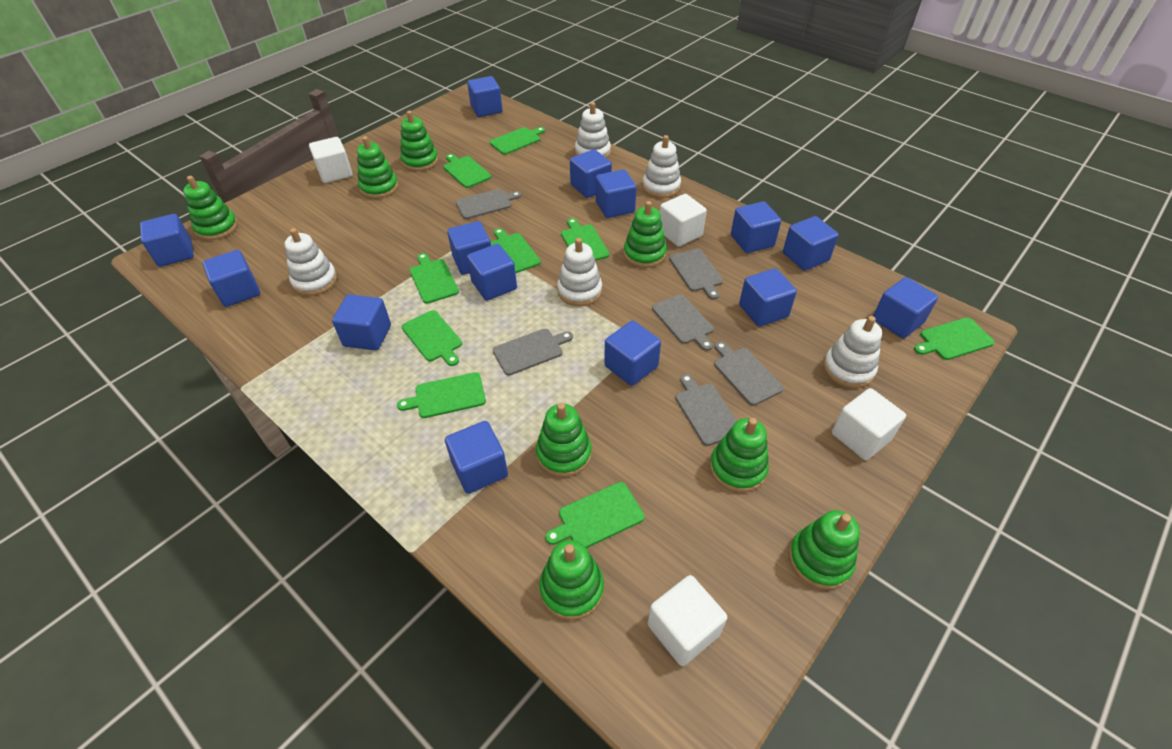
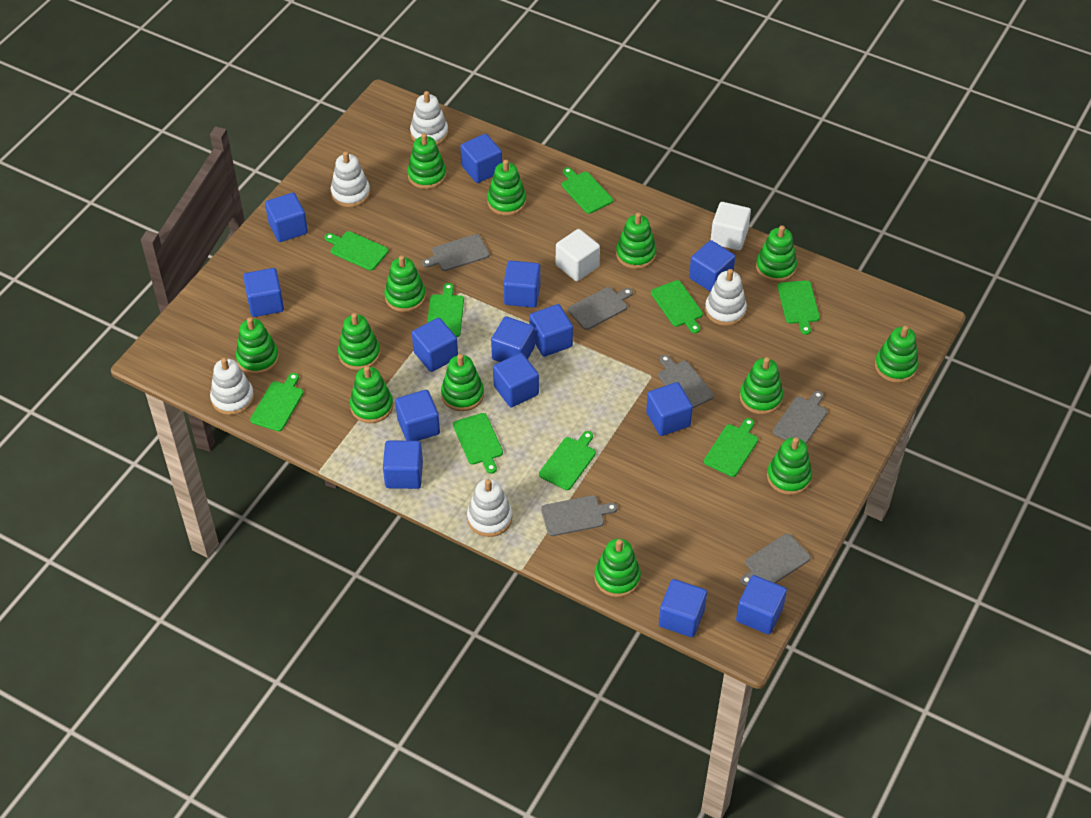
green stacking toy: 8 -> 13
white cube: 4 -> 2

